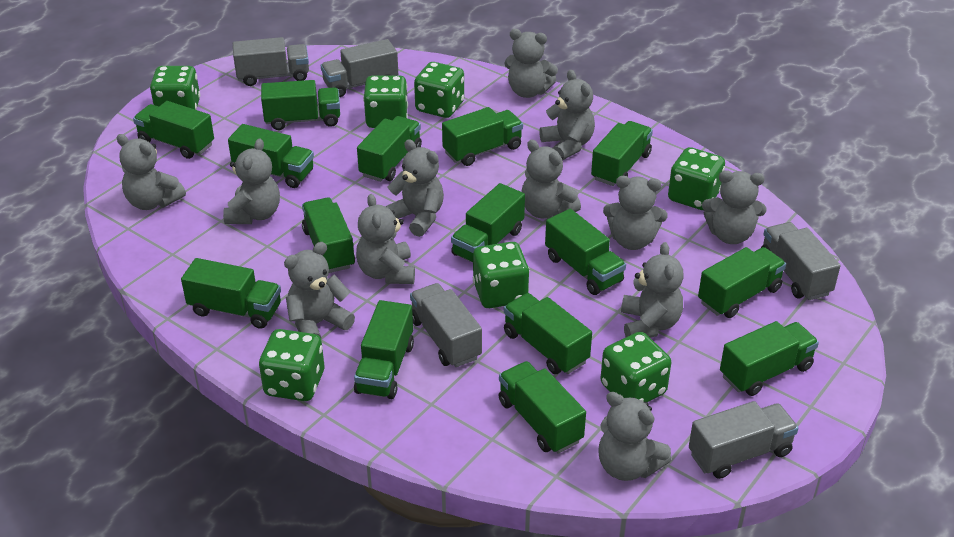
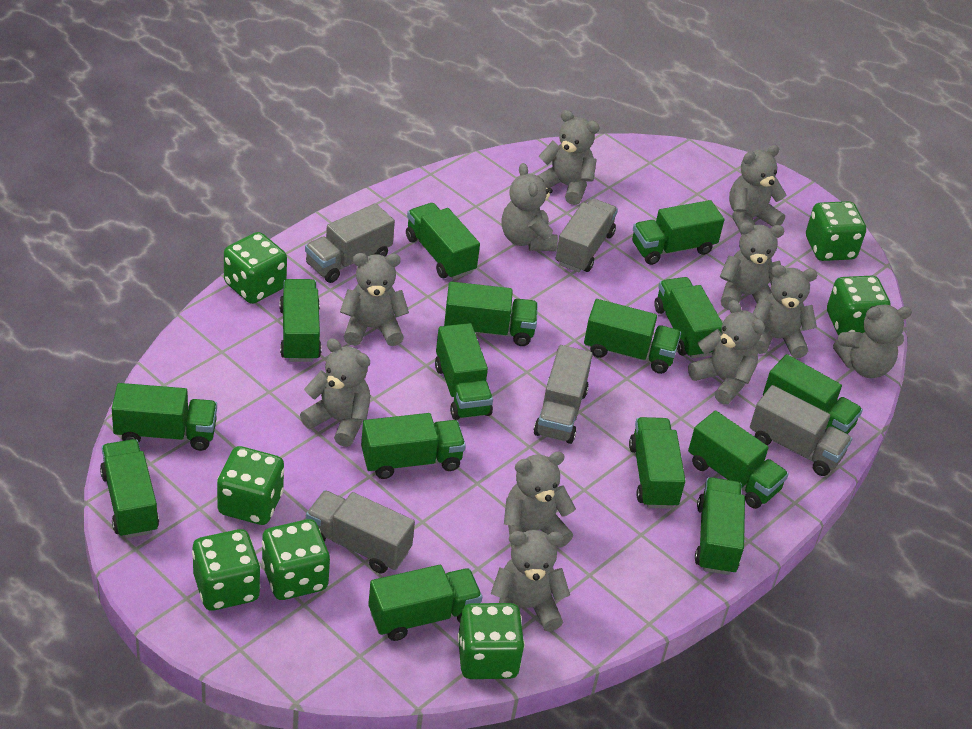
grey teddy bear: 12 -> 11

